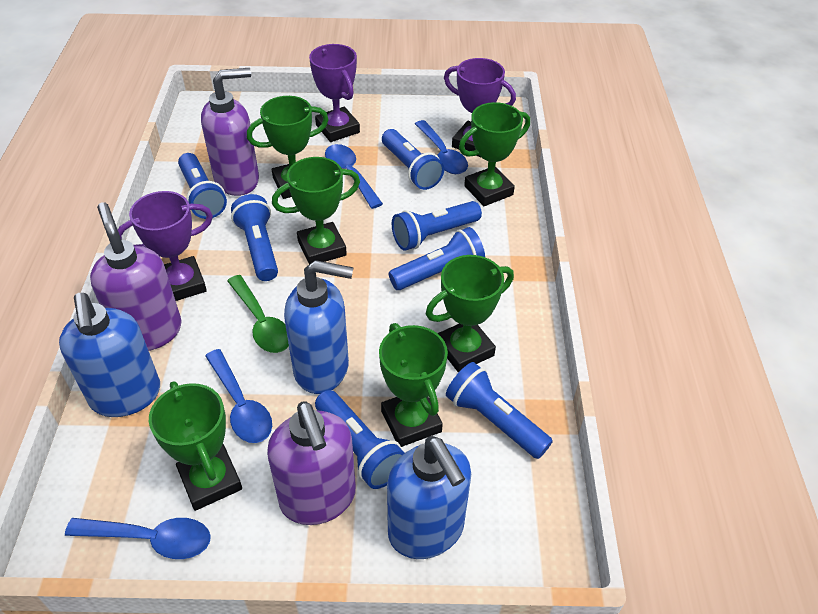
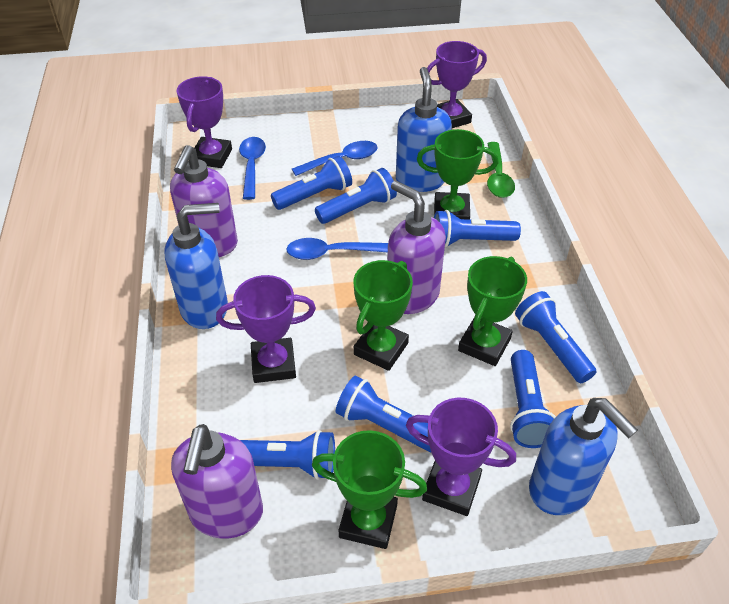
blue spoon: 4 -> 3
green trophy: 6 -> 4
purple trophy: 3 -> 4

